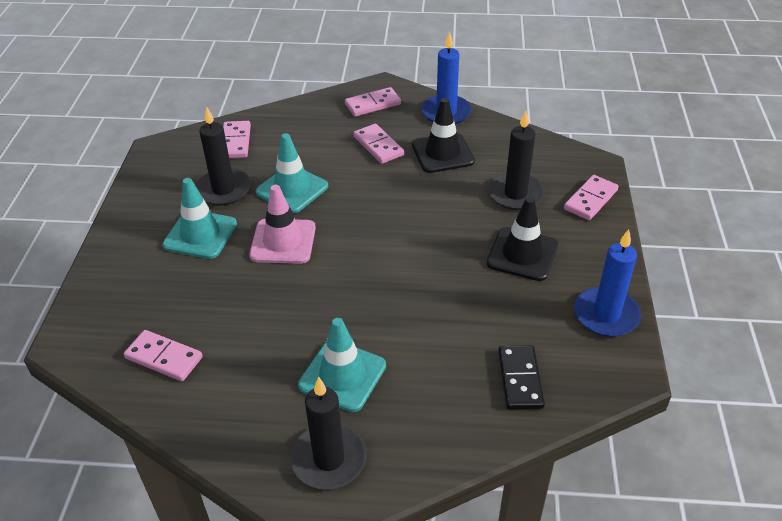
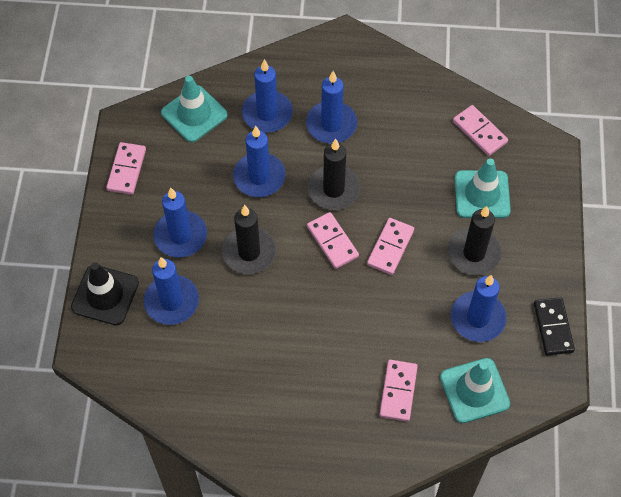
black traffic cone: 2 -> 1
blue candle: 2 -> 6
pink traffic cone: 1 -> 0

